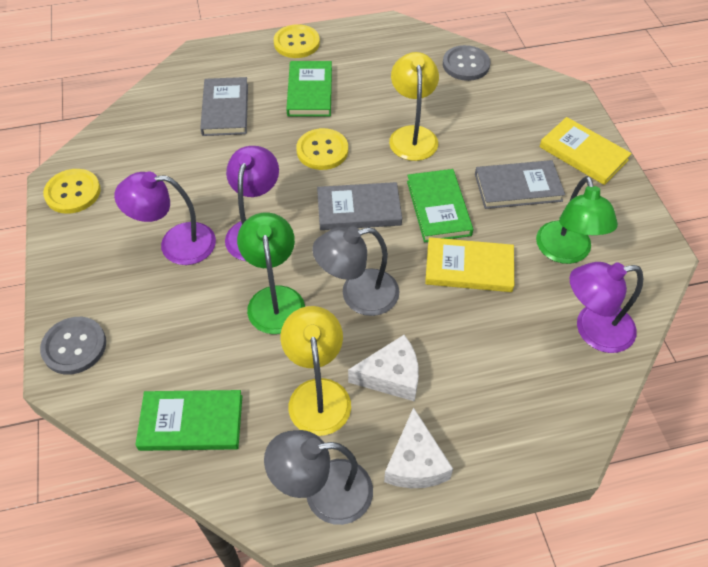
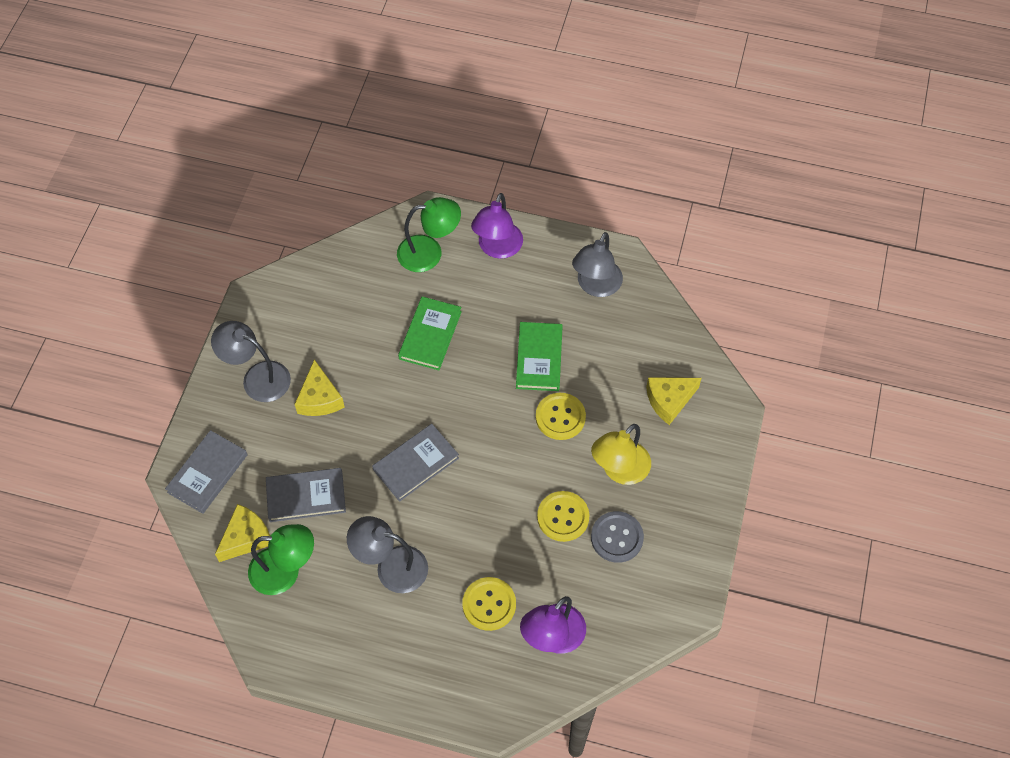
green book: 3 -> 2
grey button: 2 -> 1
grey lamp: 2 -> 3
purple lamp: 3 -> 2
white cheese: 2 -> 0
yellow book: 2 -> 0
yellow cheese: 0 -> 3
yellow lamp: 2 -> 1

